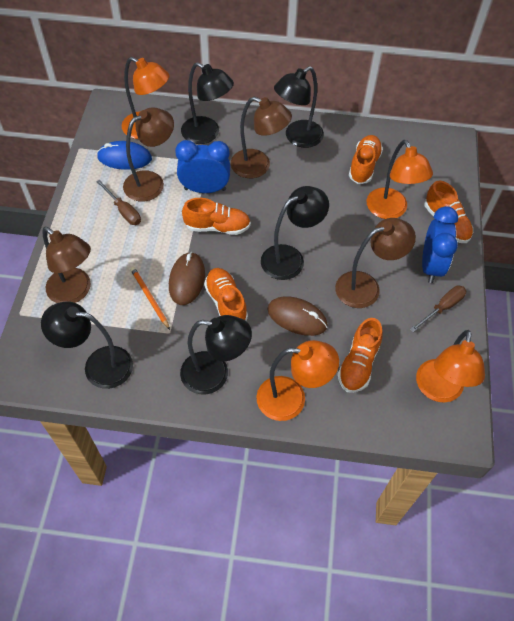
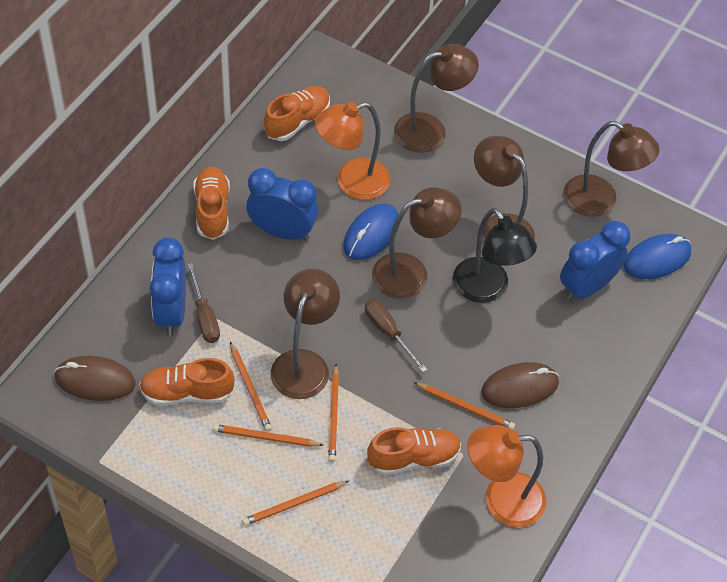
black lamp: 5 -> 1
blue clock: 2 -> 3
blue mouse: 1 -> 2
brown lamp: 4 -> 5
orange lamp: 4 -> 2
orange pencil: 1 -> 5
orange shoe: 5 -> 4

